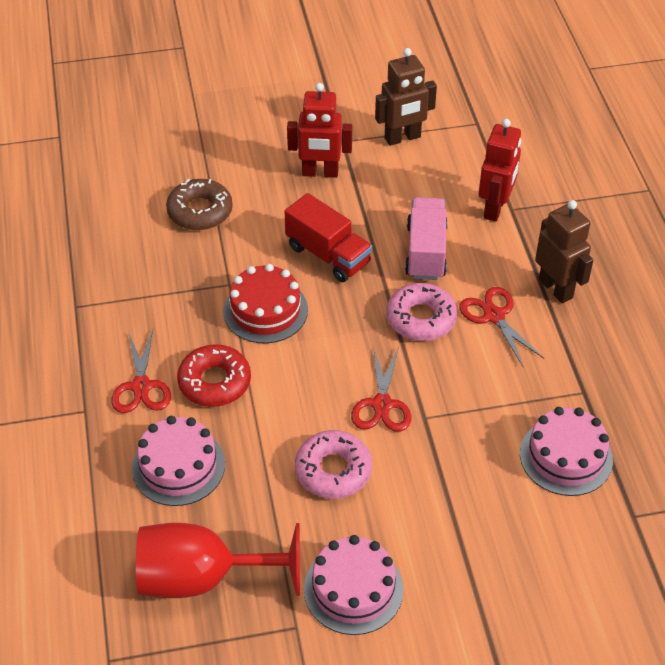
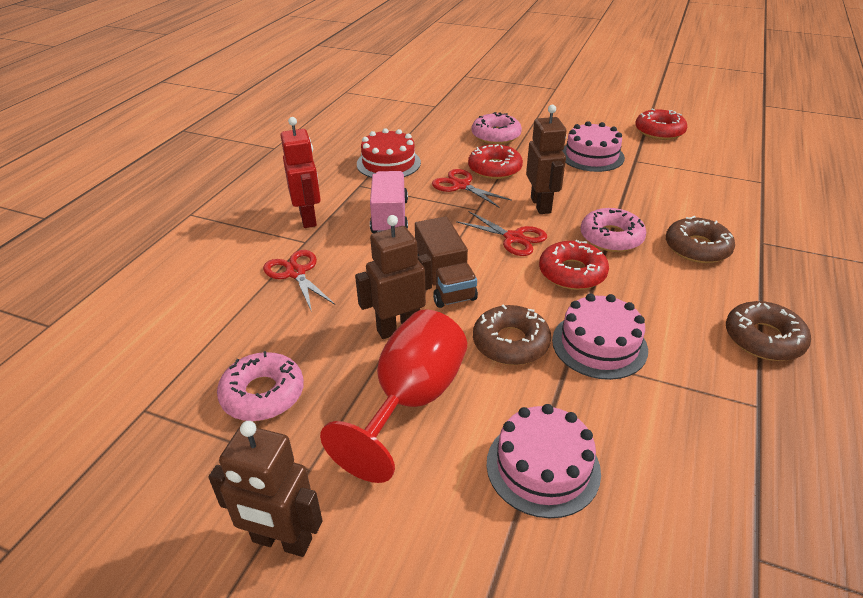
brown donut: 1 -> 3
brown robot: 2 -> 3
brown truck: 0 -> 1
pink donut: 2 -> 3
red donut: 1 -> 3
red robot: 2 -> 1
red truck: 1 -> 0

